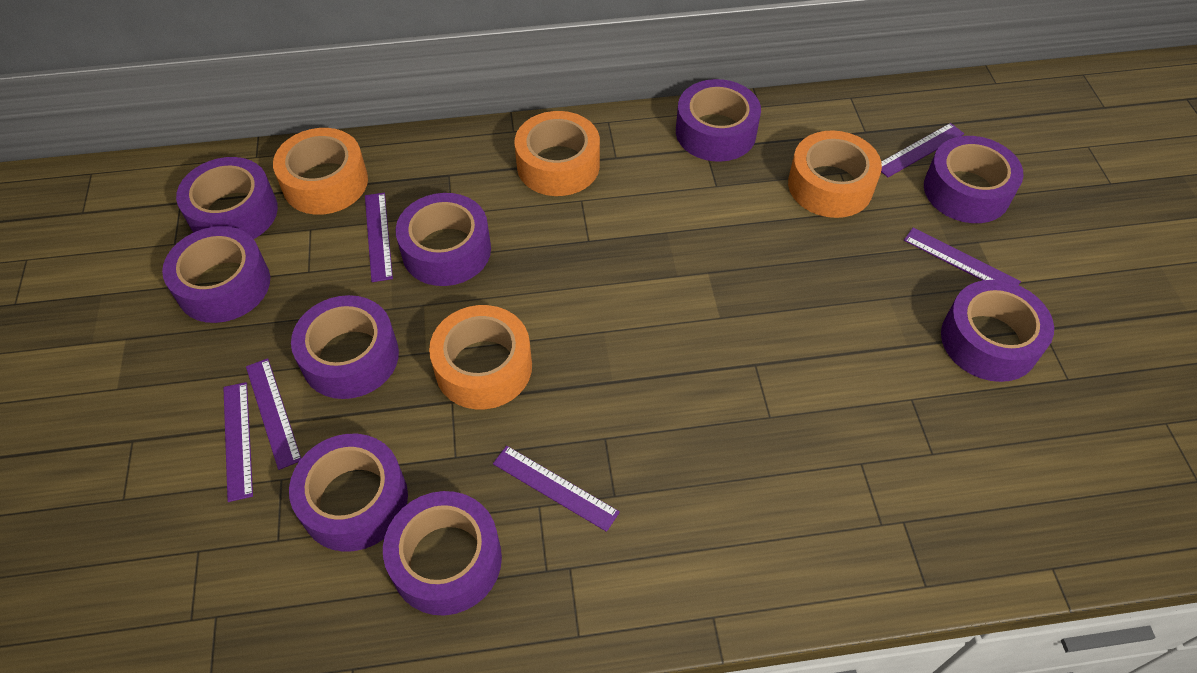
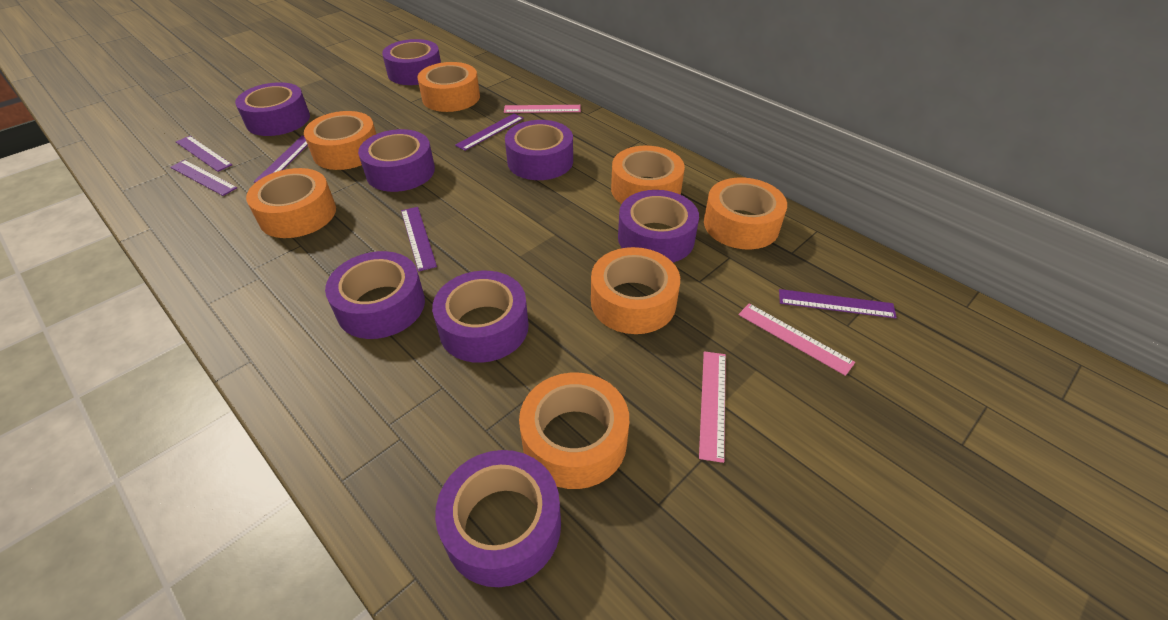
orange tape: 4 -> 7
pink ruler: 0 -> 3
purple tape: 9 -> 8

